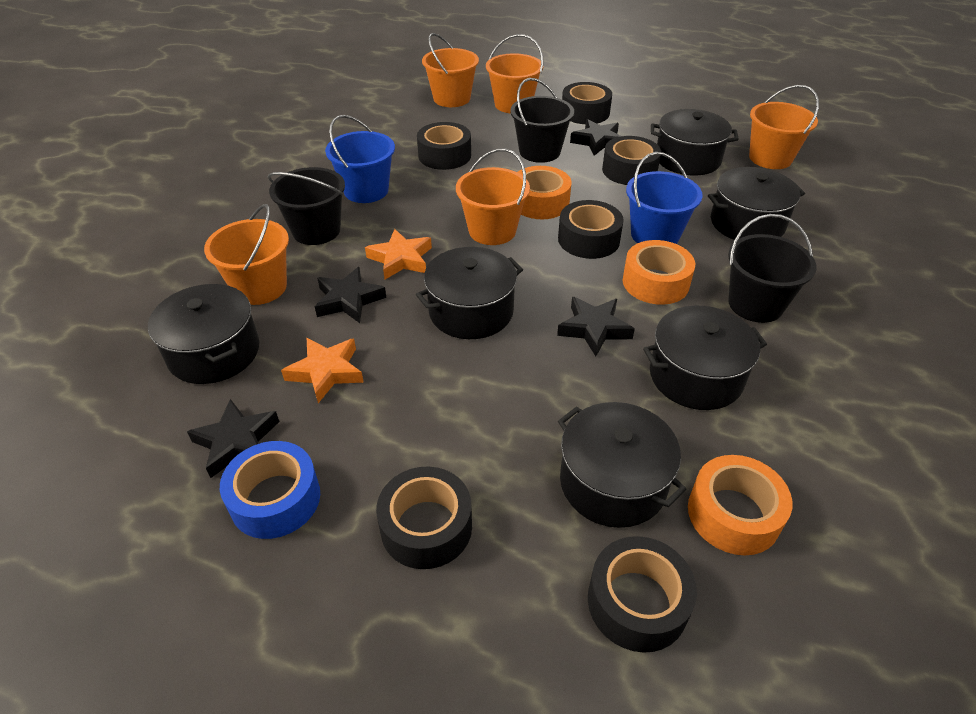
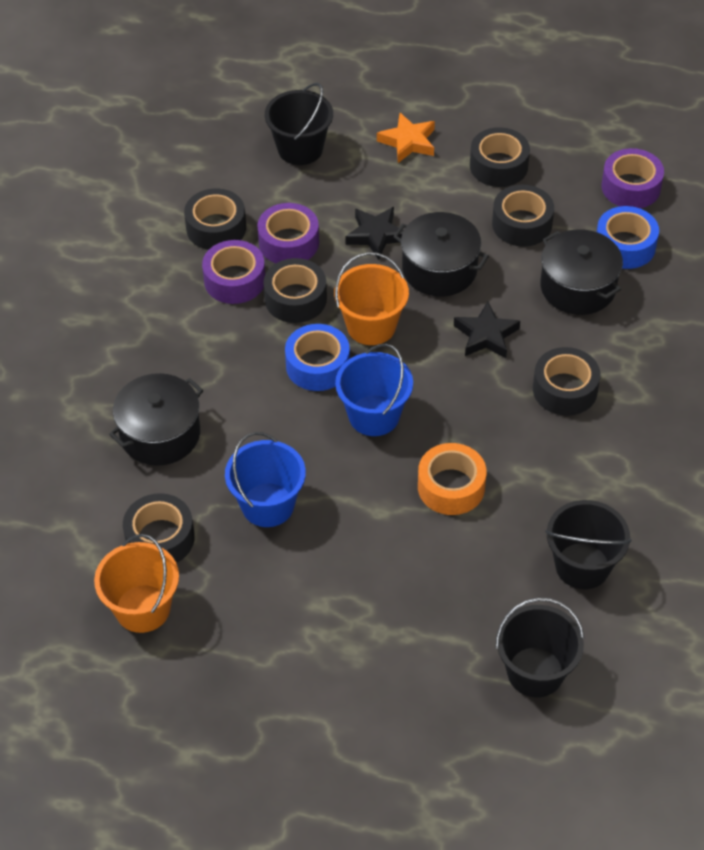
black pot: 6 -> 3
black star: 4 -> 2
blue tape: 1 -> 2
orange bucket: 5 -> 2
orange star: 2 -> 1
orange tape: 3 -> 1
purple tape: 0 -> 3

